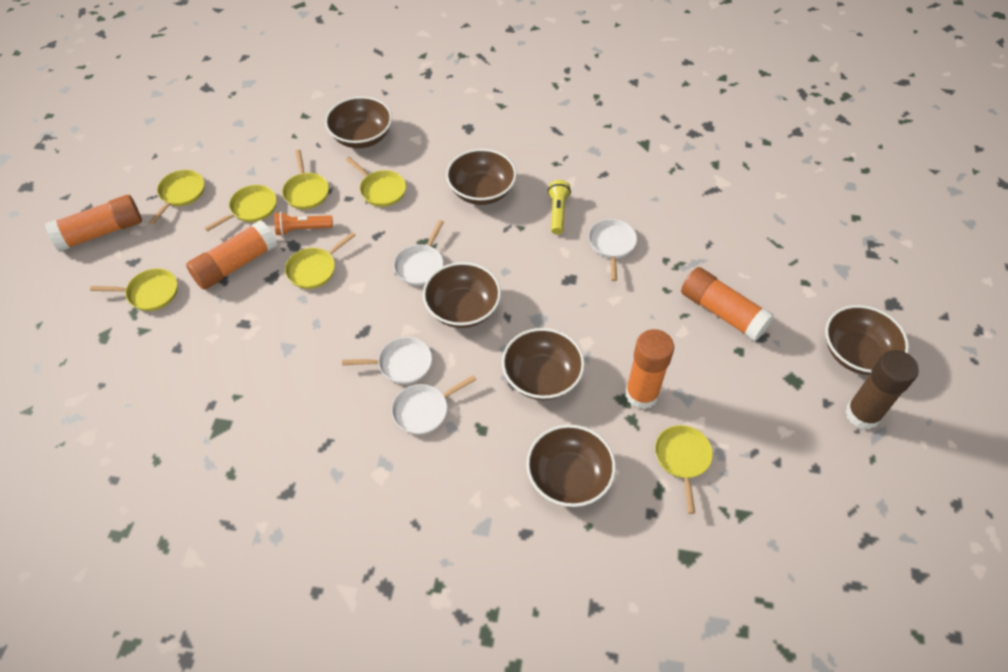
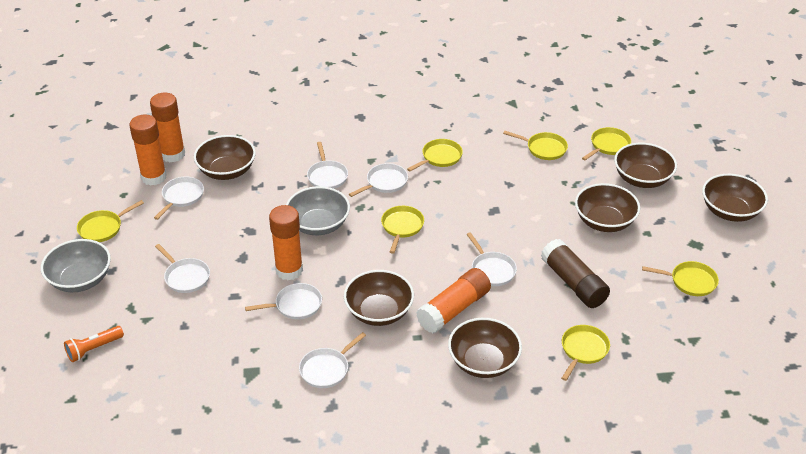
grey bowl: 0 -> 2
white pan: 4 -> 7
yellow flashlight: 1 -> 0

